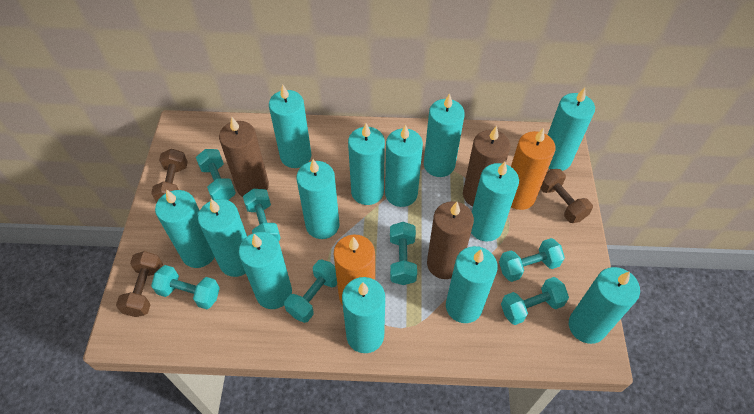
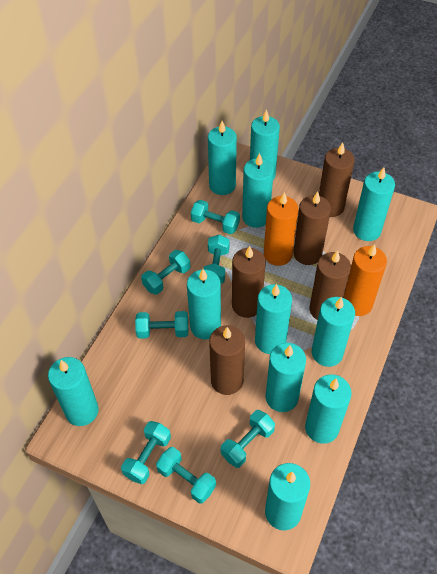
brown candle: 3 -> 5
brown dumbbell: 3 -> 0
turquoise candle: 13 -> 11

